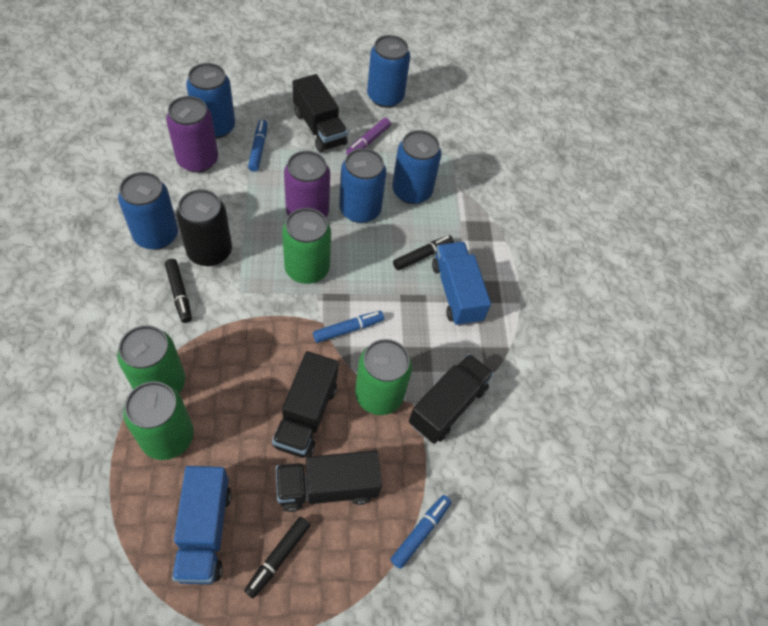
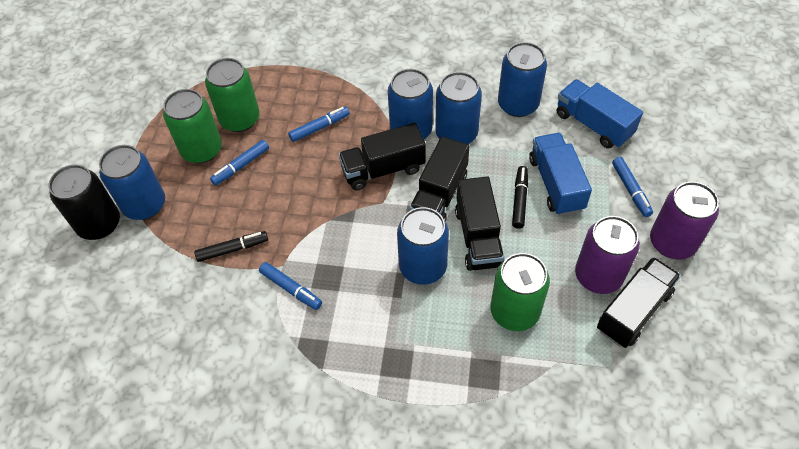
black marker: 3 -> 2
blue marker: 3 -> 4
green can: 4 -> 3
purple marker: 1 -> 0

